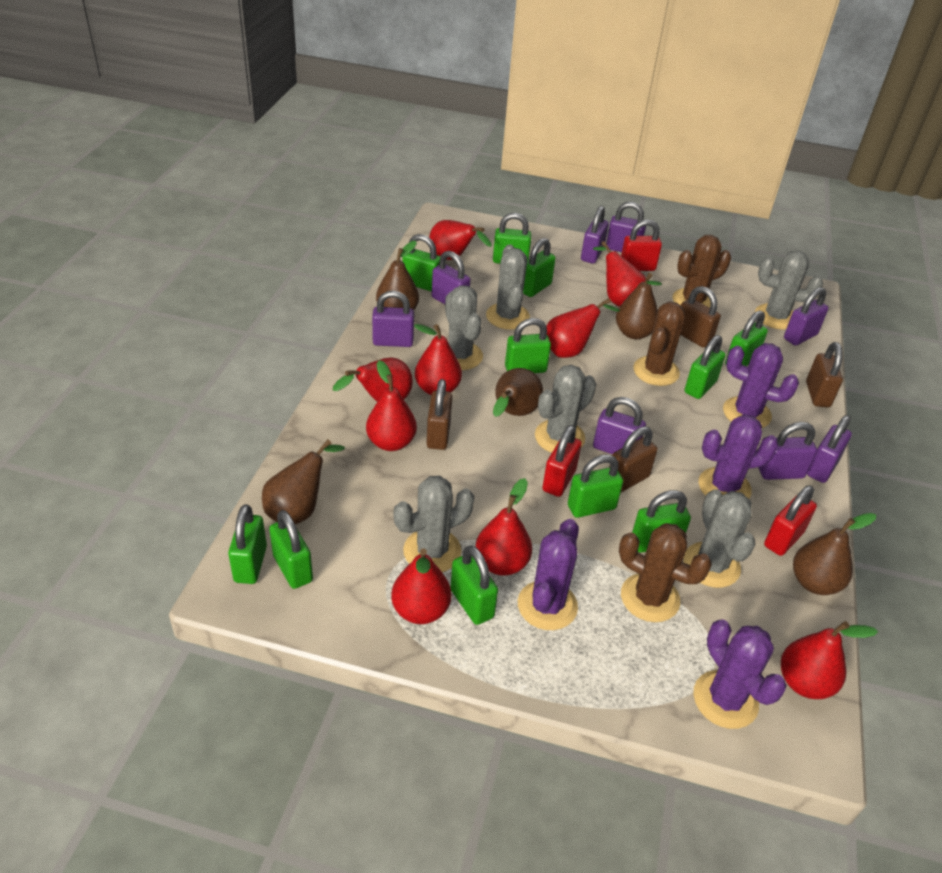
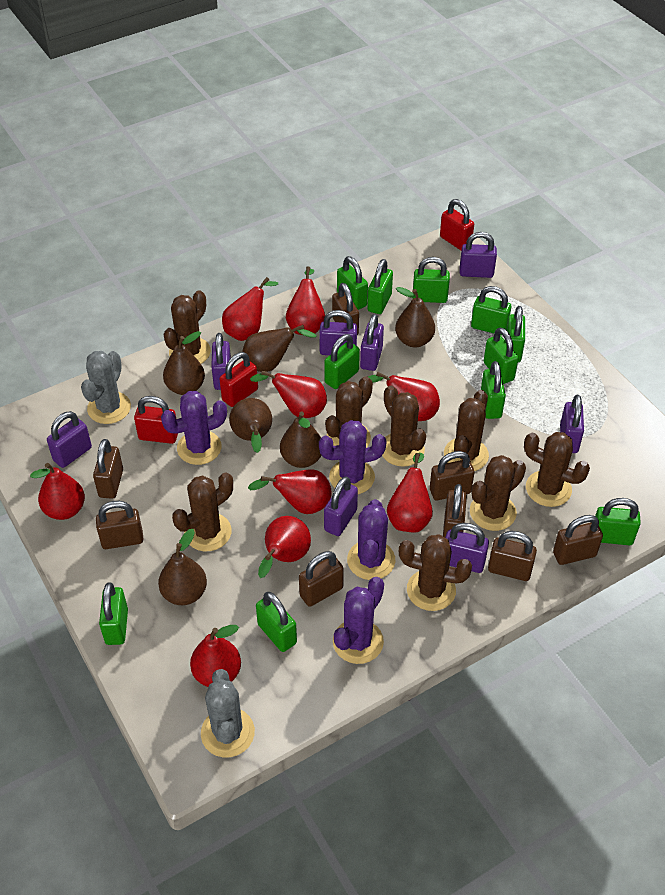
brown cactus: 3 -> 8
brown padlock: 4 -> 8
brown pear: 5 -> 6
grey cactus: 6 -> 2

